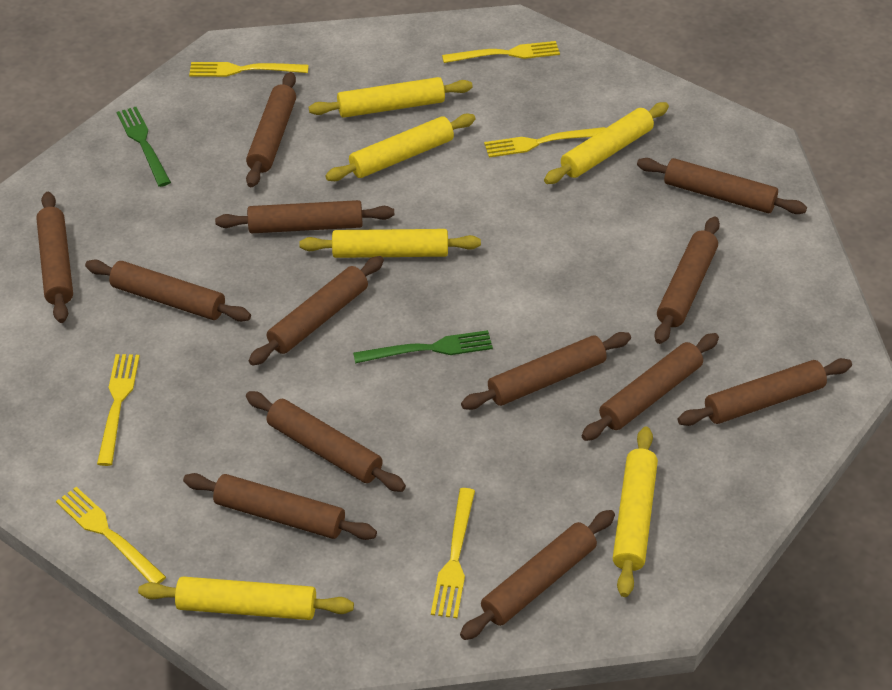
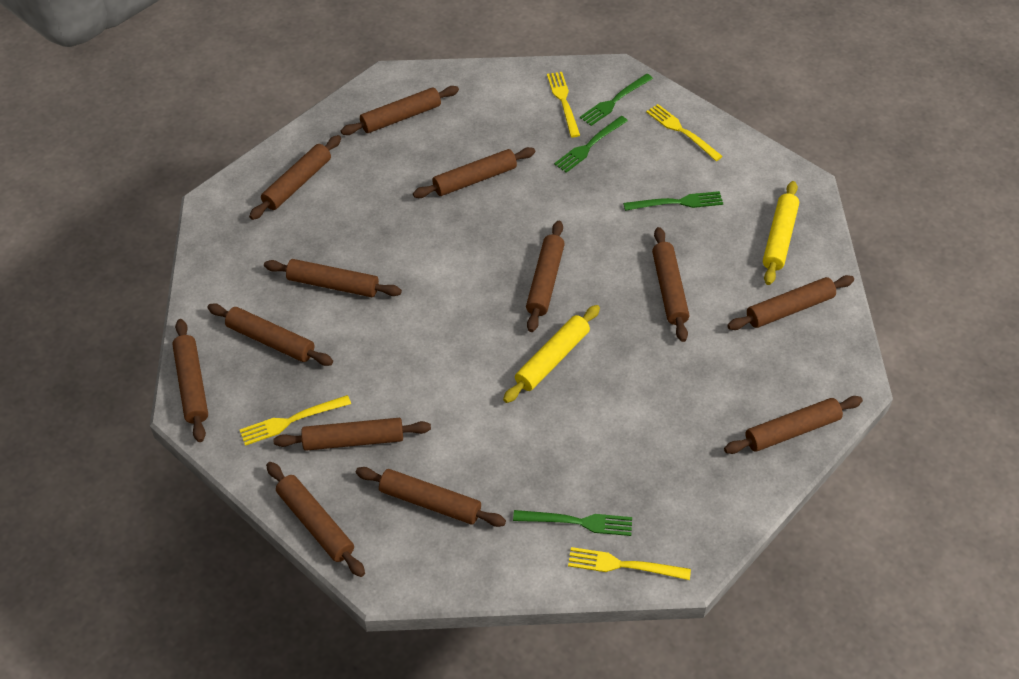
green fork: 2 -> 4
yellow fork: 6 -> 4
yellow rolling pin: 6 -> 2

